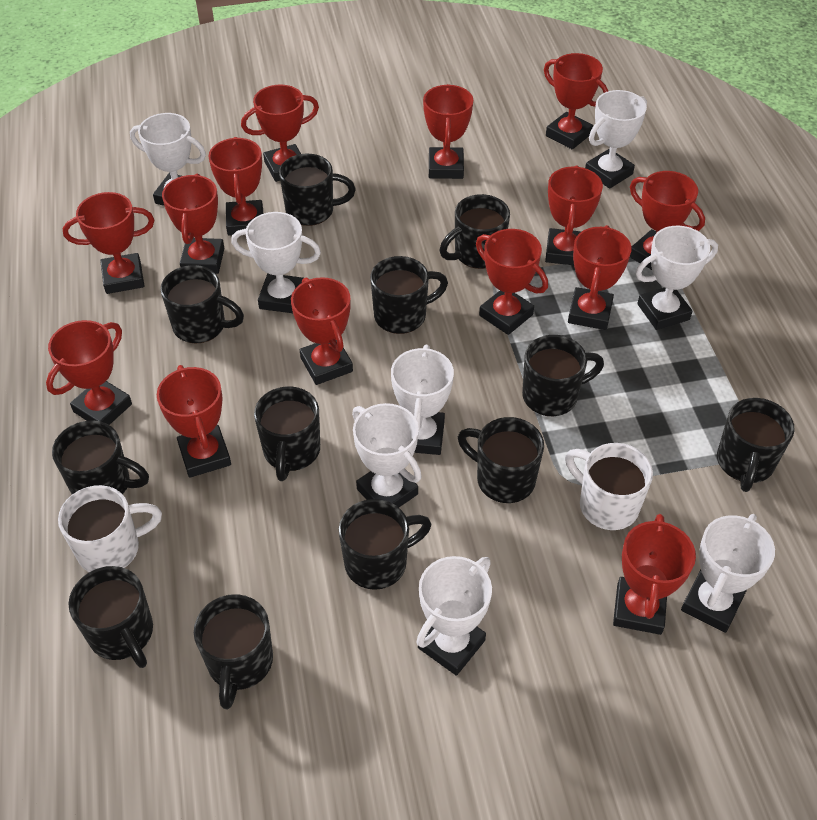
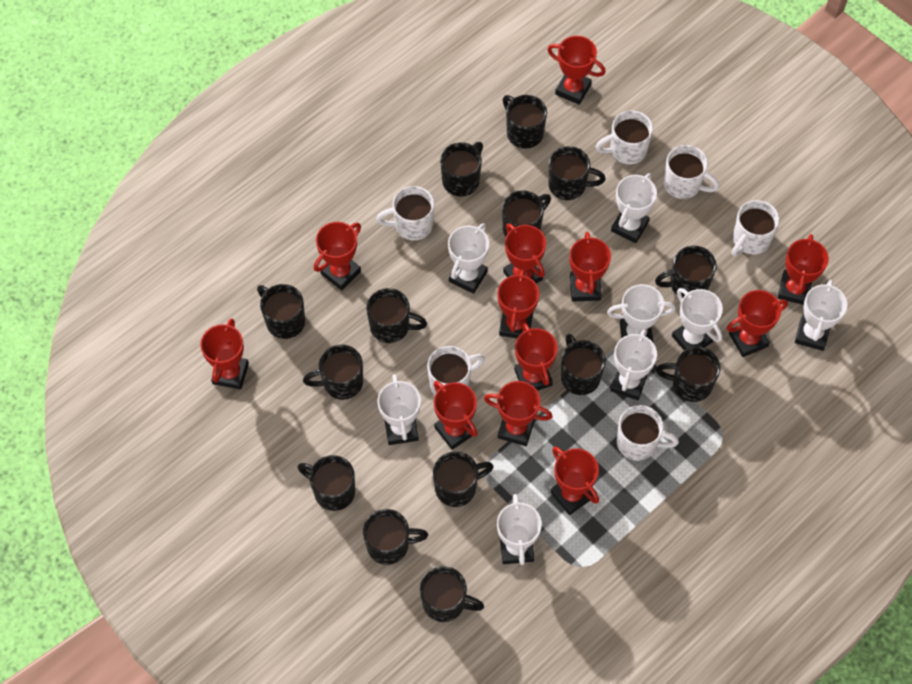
black mug: 12 -> 14
red trophy: 14 -> 12
white mug: 2 -> 6

